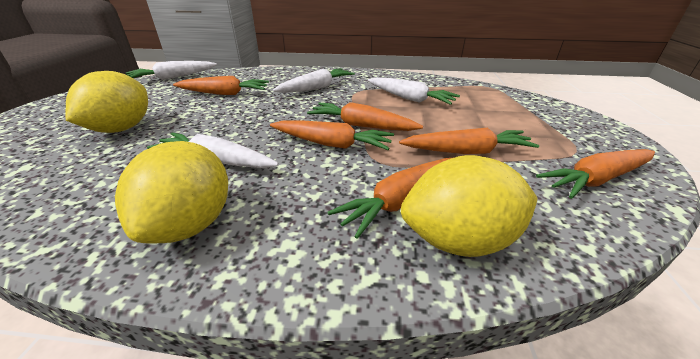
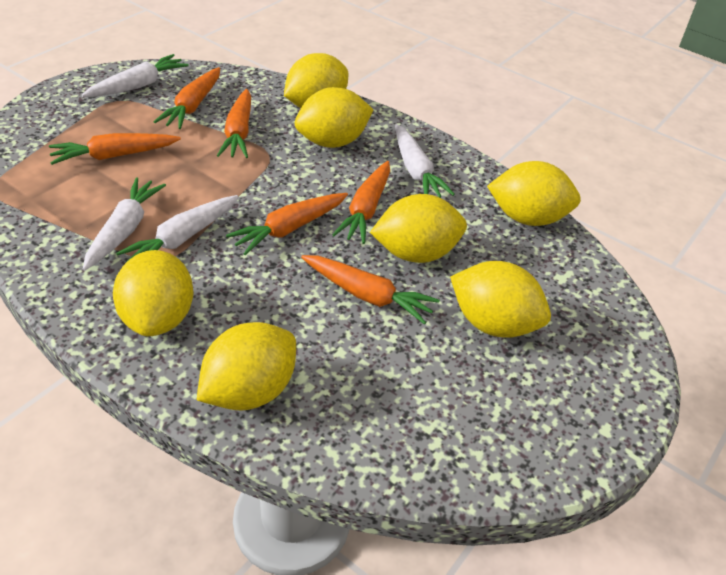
yellow lemon: 3 -> 7

